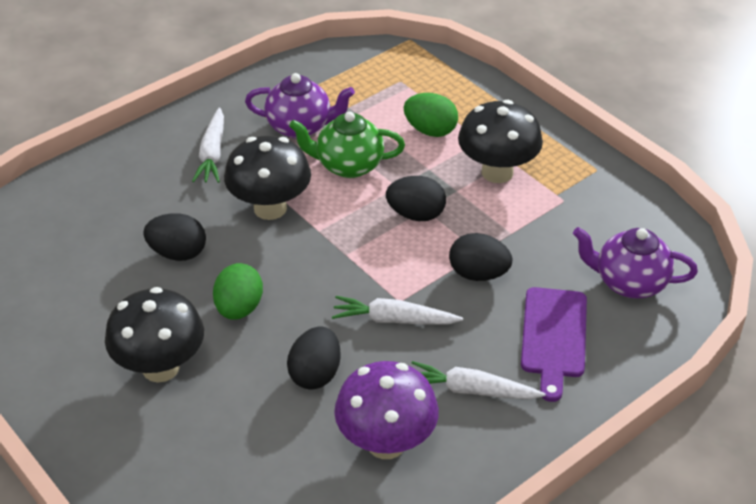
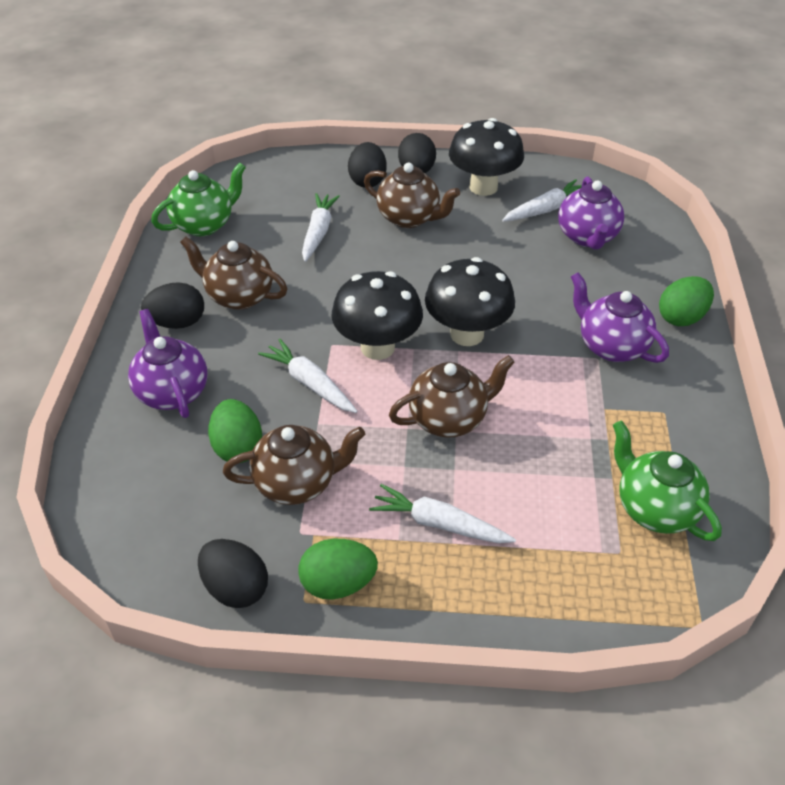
brown teapot: 0 -> 4
green egg: 2 -> 3
green teapot: 1 -> 2
purple cutting board: 1 -> 0
purple mushroom: 1 -> 0
purple teapot: 2 -> 3
white carrot: 3 -> 4

